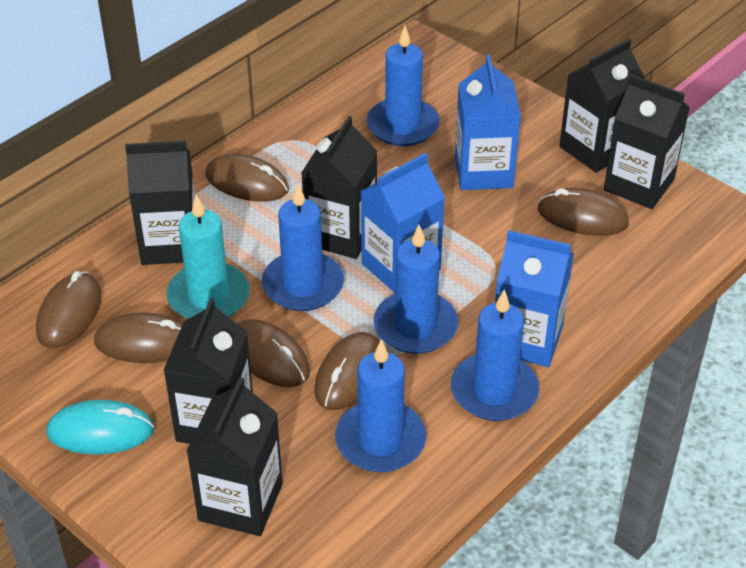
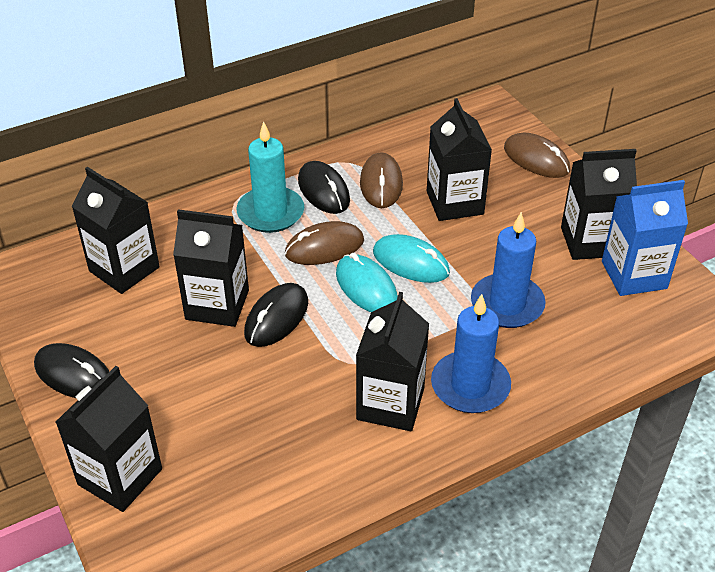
black mouse: 0 -> 3
blue candle: 5 -> 2
blue carton: 3 -> 1
brown mouse: 6 -> 3
turquoise mouse: 1 -> 2

